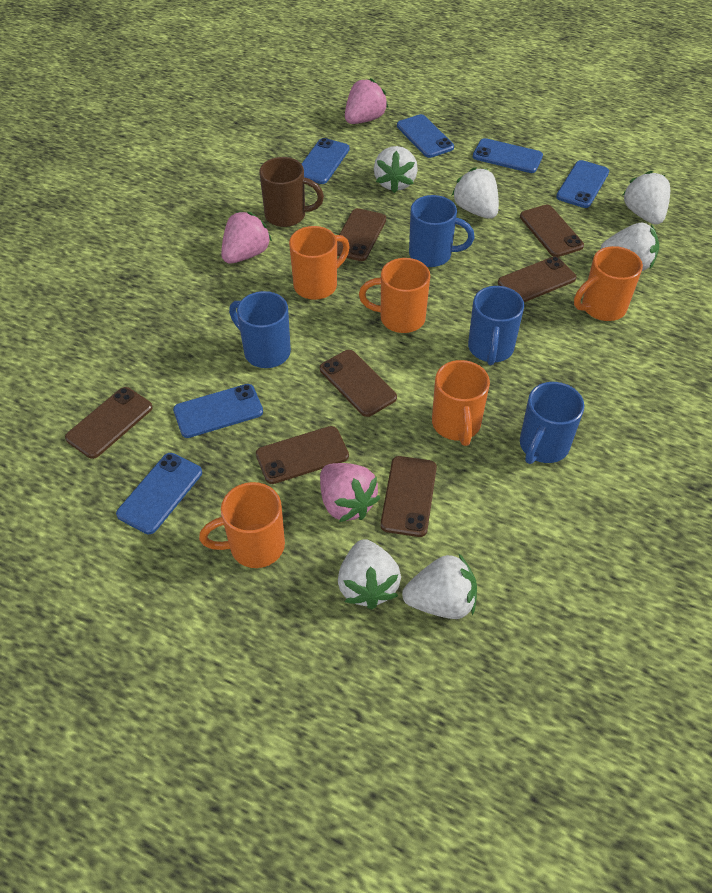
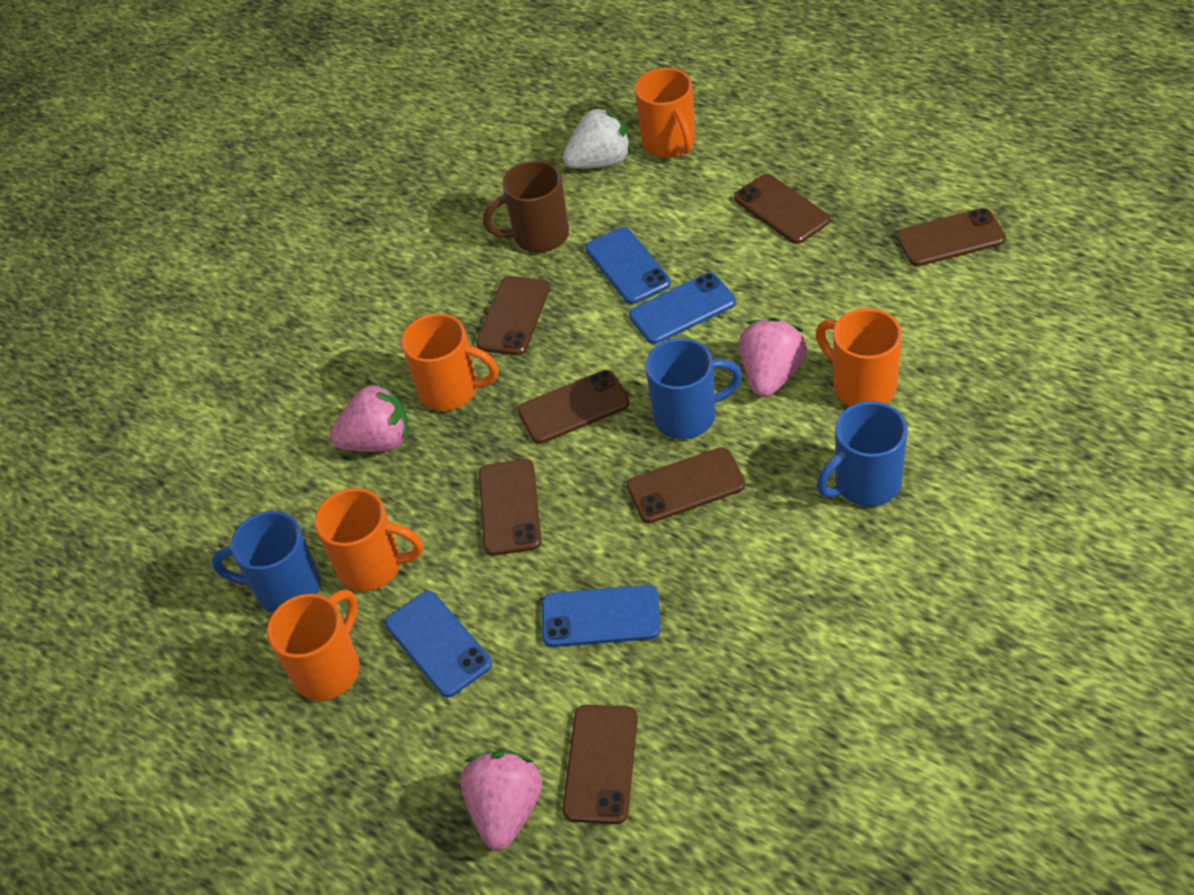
blue mug: 4 -> 3
blue phone: 6 -> 4
white strawberry: 6 -> 1

